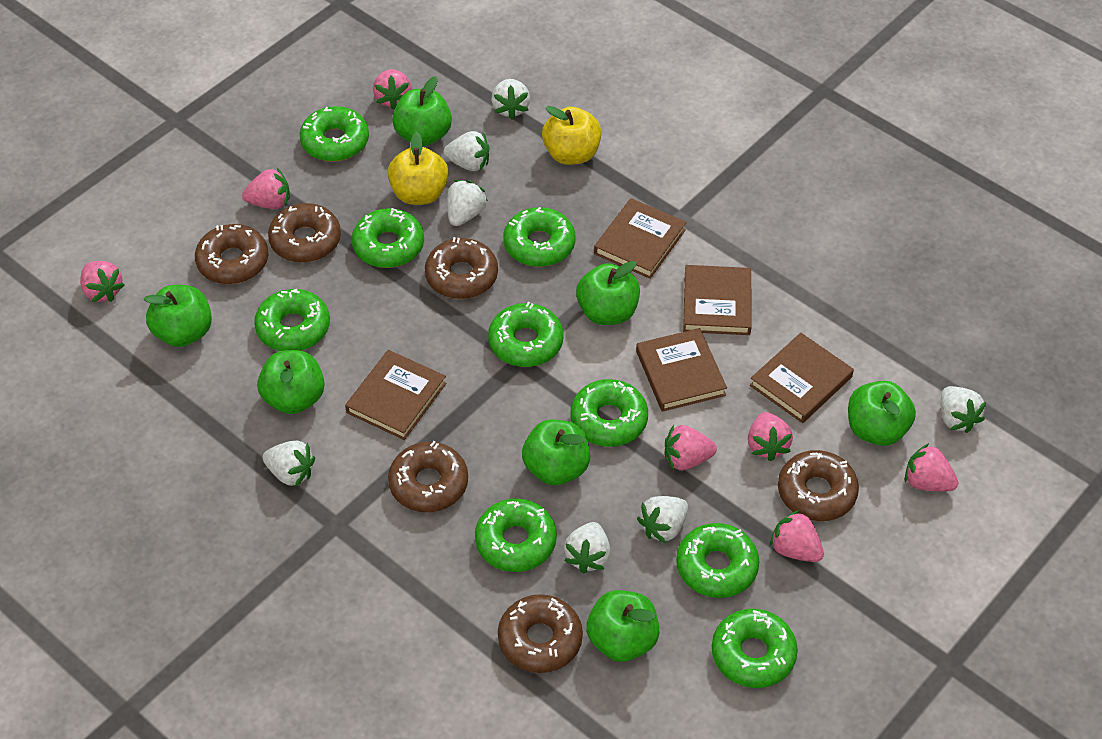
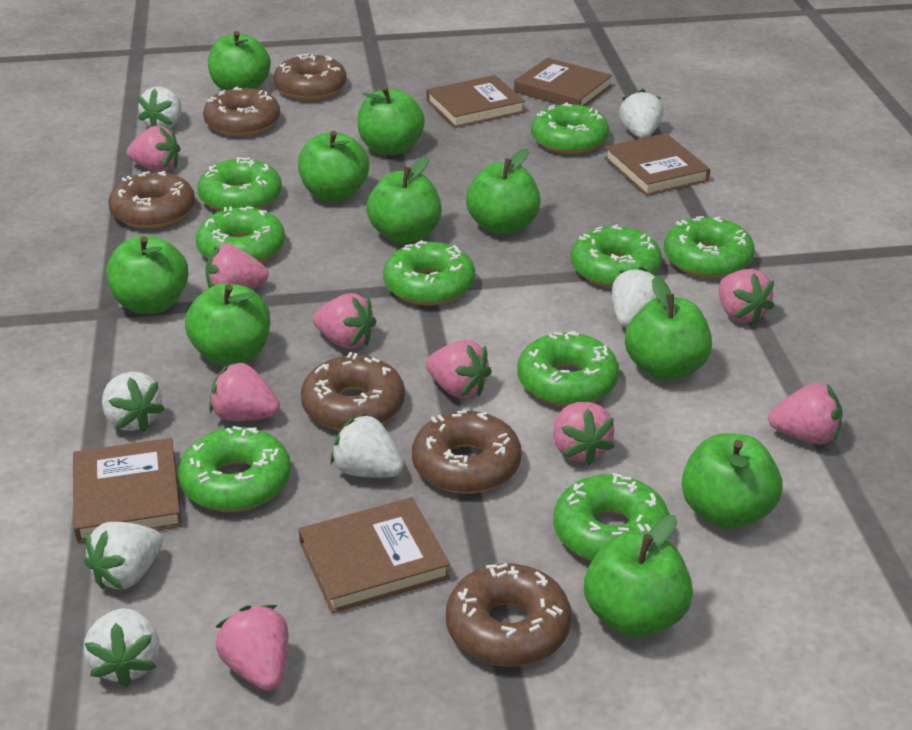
green apple: 7 -> 10
pink strawberry: 7 -> 9
yellow apple: 2 -> 0

